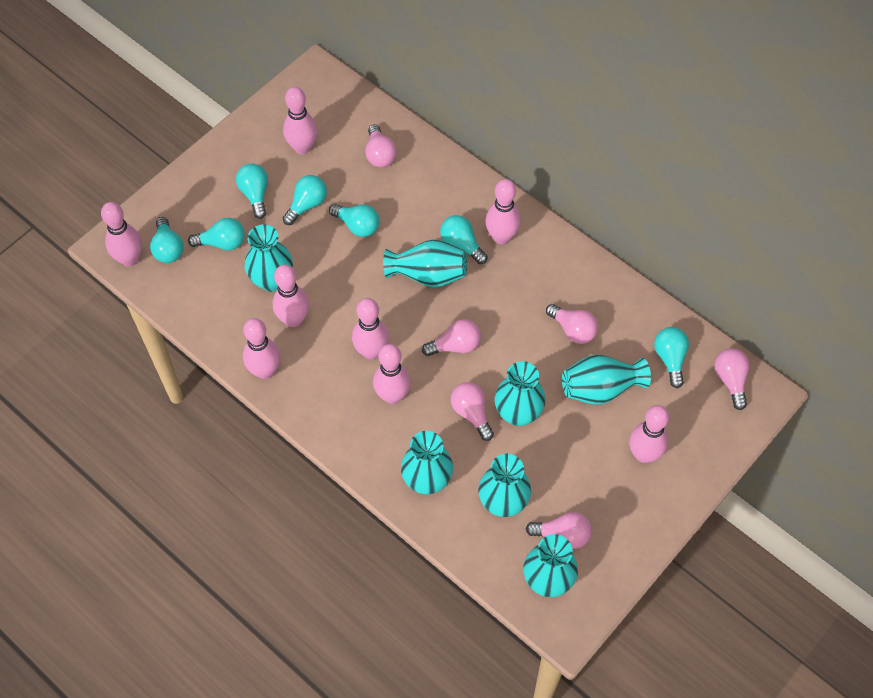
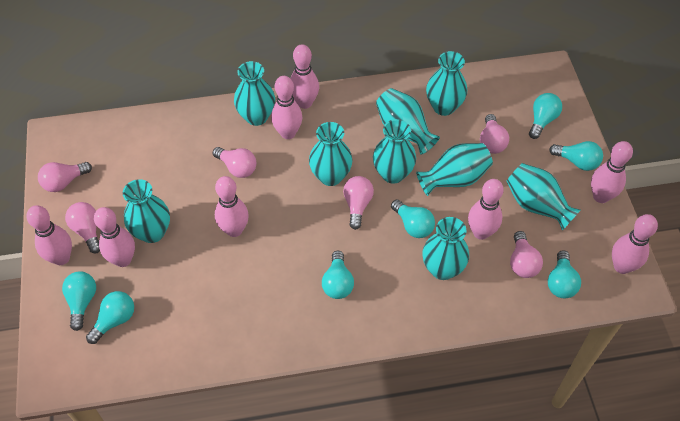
turquoise vase: 7 -> 9

